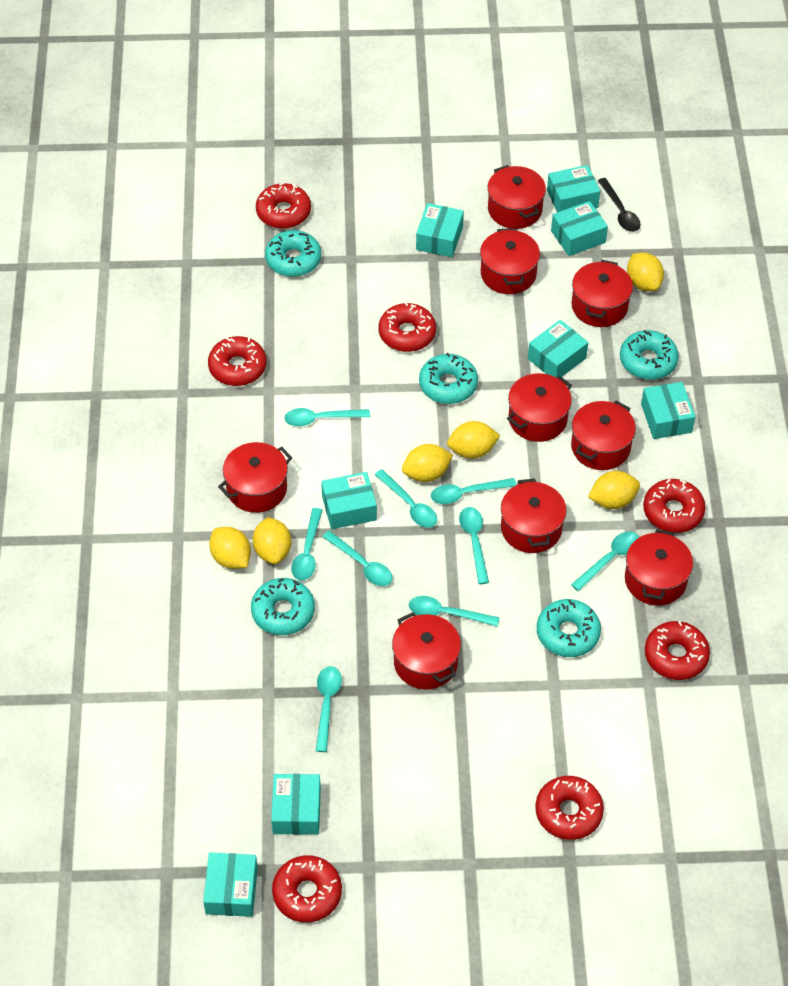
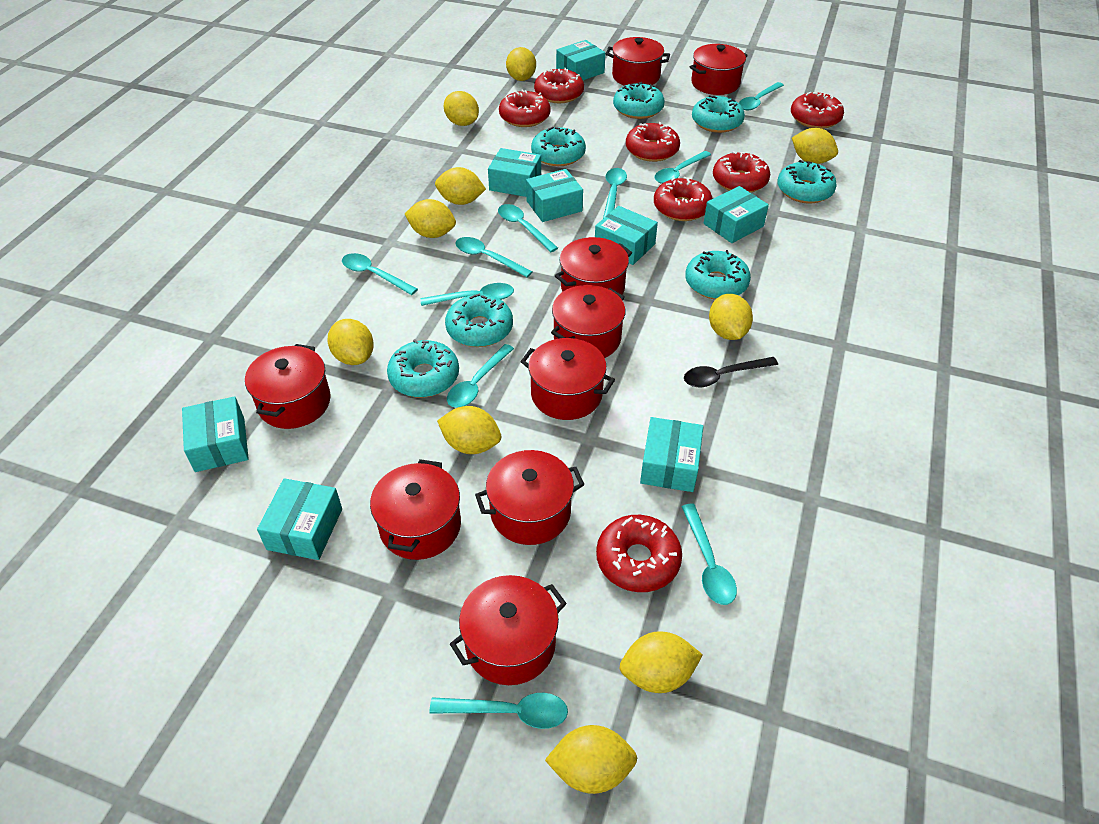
turquoise donut: 5 -> 7
turquoise spoon: 9 -> 10
yellow lemon: 6 -> 10

